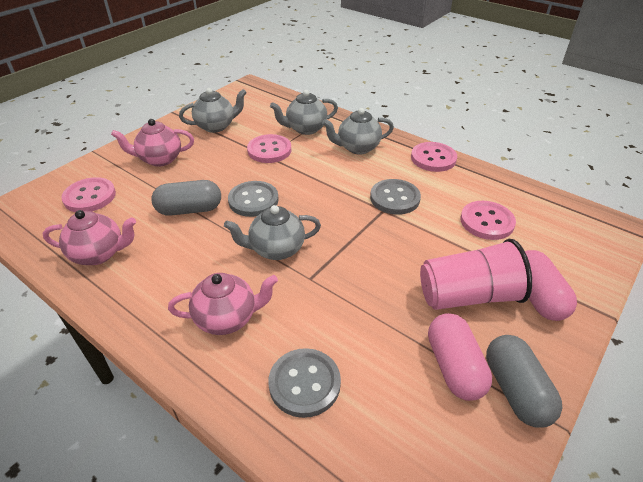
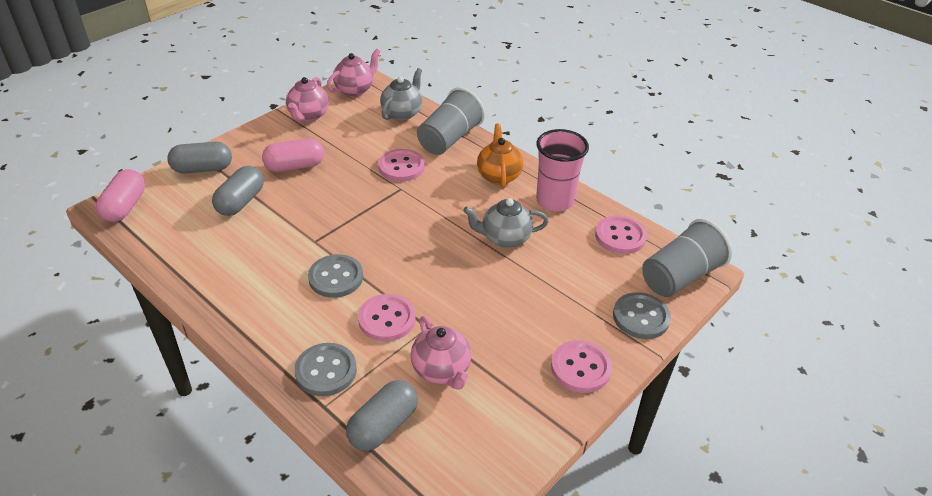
grey capsule: 2 -> 3
grey cup: 0 -> 2
grey teapot: 4 -> 2
orange teapot: 0 -> 1

